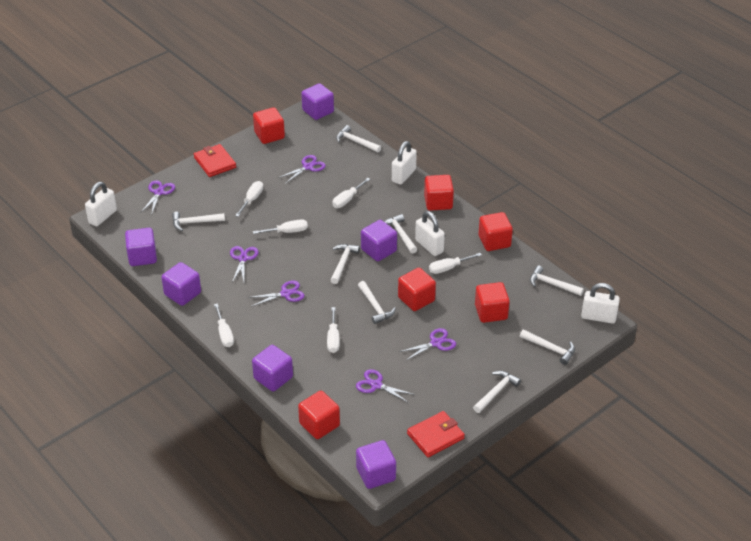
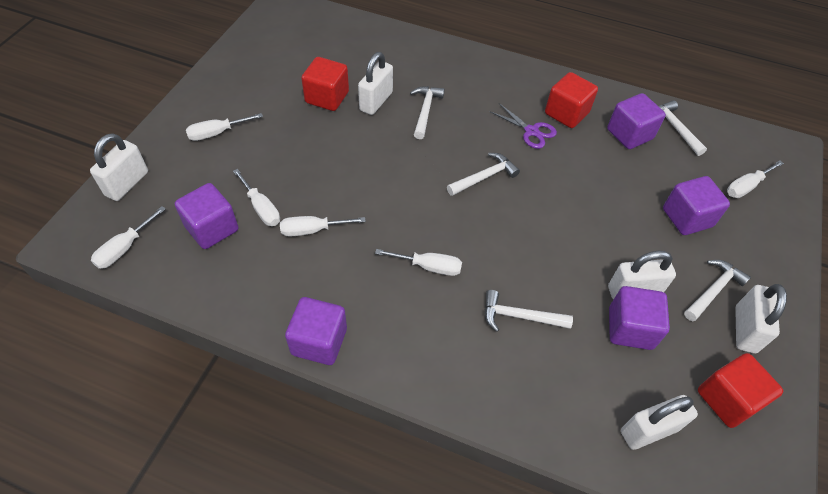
purple cube: 6 -> 5
purple scissors: 6 -> 1
red cube: 6 -> 3
red wallet: 2 -> 0
white hammer: 8 -> 5
white padlock: 4 -> 5

